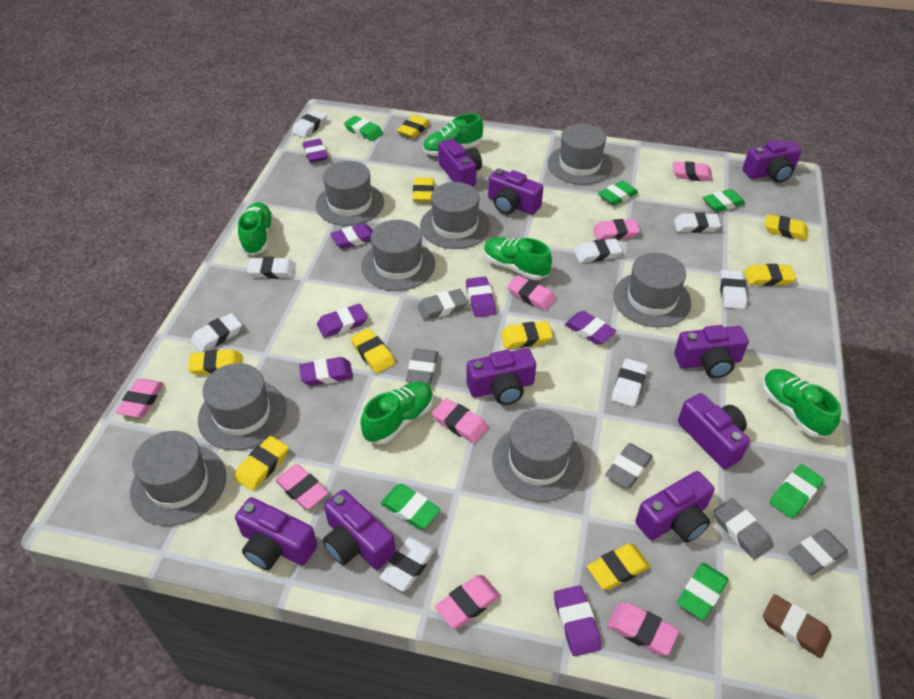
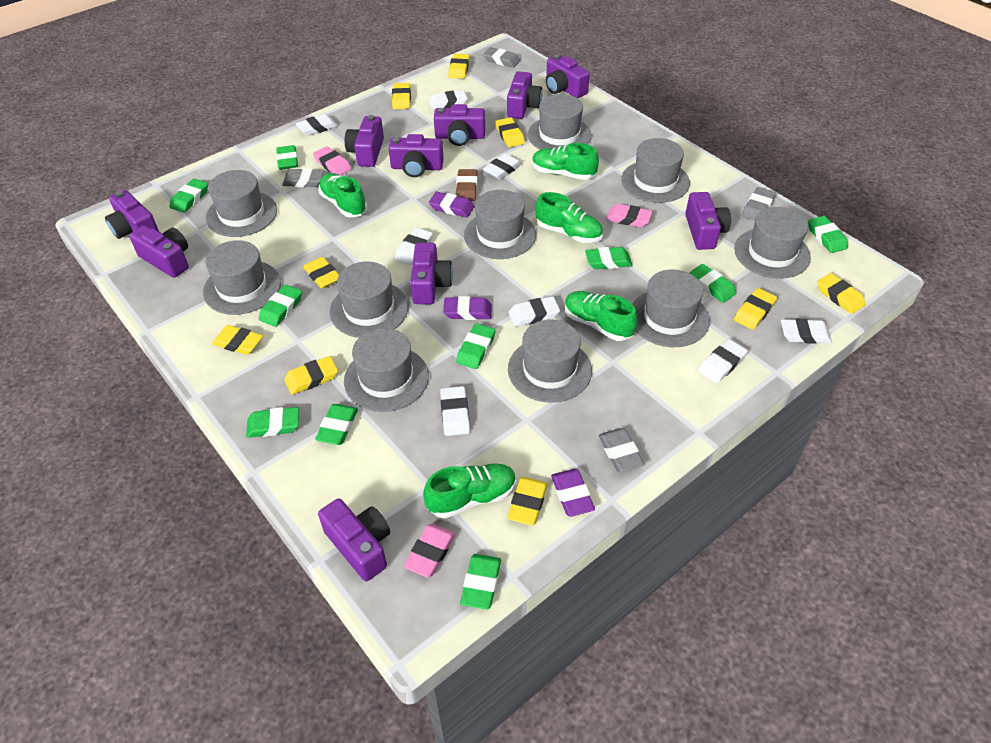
green eraser: 6 -> 10
grey eraser: 5 -> 4
grey hat: 8 -> 10
pink eraser: 8 -> 3
purple camera: 9 -> 10
purple eraser: 7 -> 3

